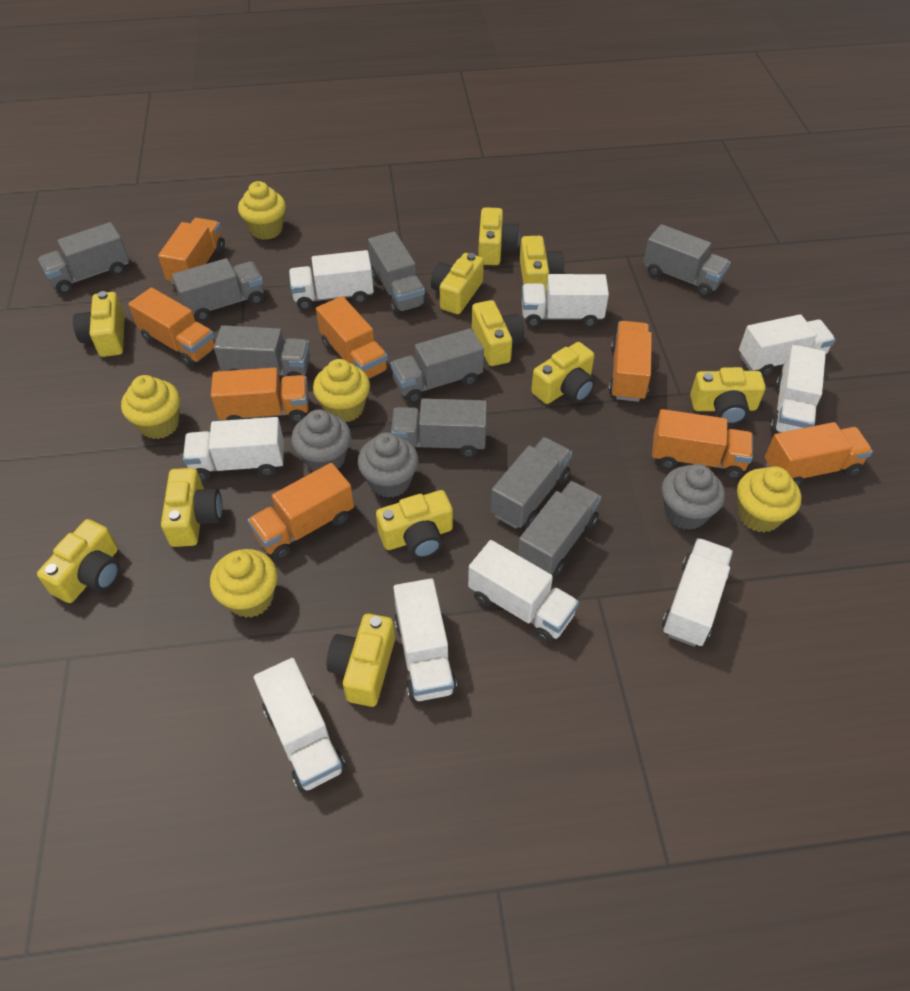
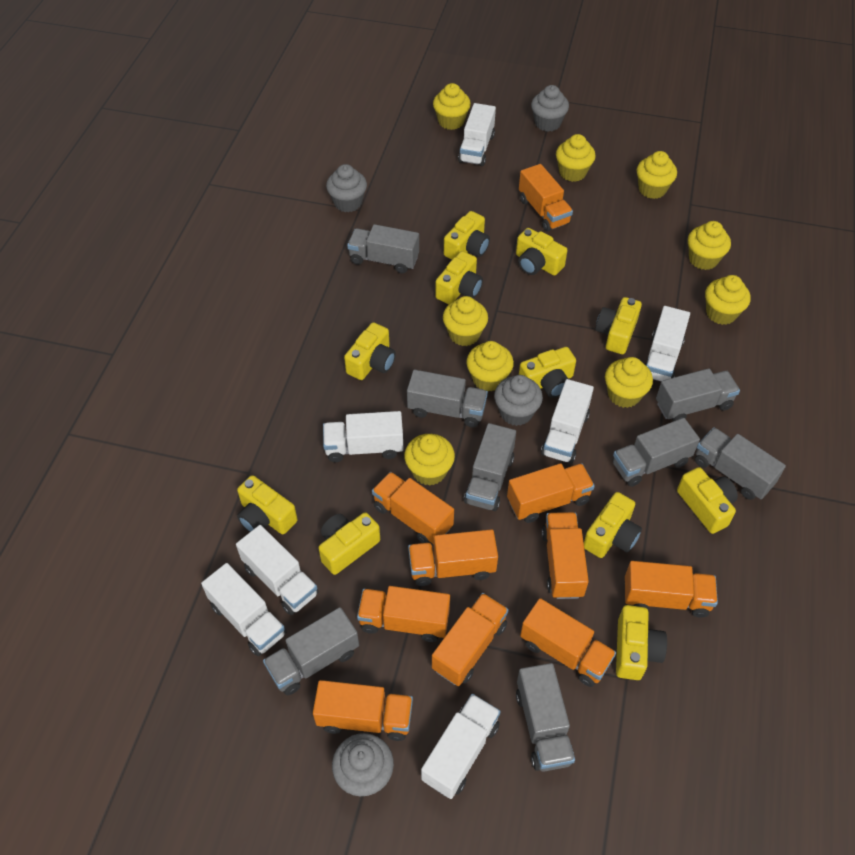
grey cupcake: 3 -> 4
grey truck: 9 -> 8
orange truck: 8 -> 10
white truck: 9 -> 7
yellow cupcake: 5 -> 9

